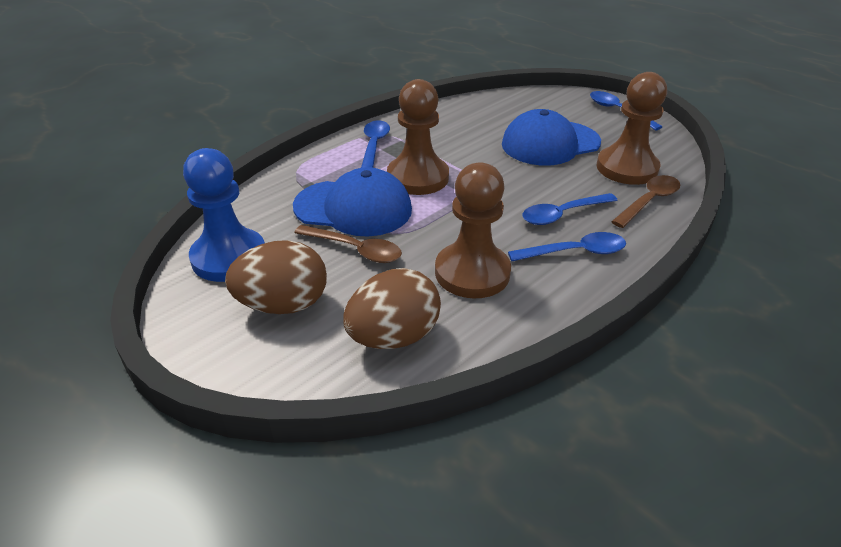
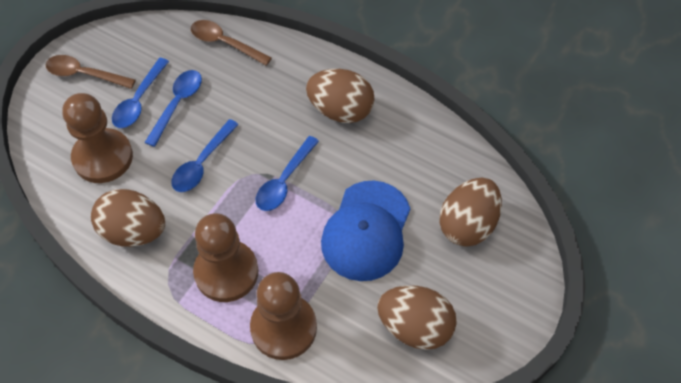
blue cap: 2 -> 1
blue pawn: 1 -> 0
brown egg: 2 -> 4

